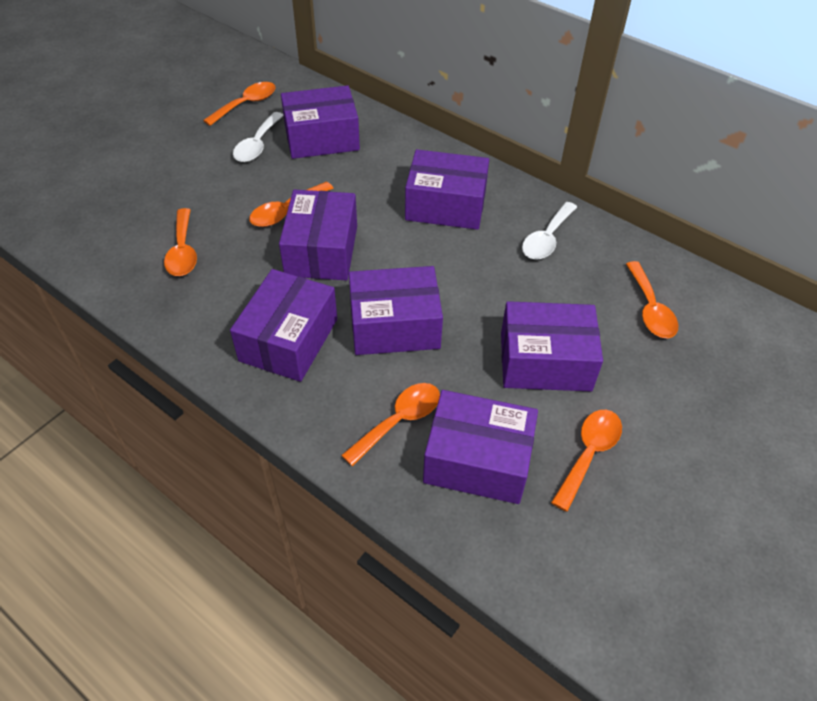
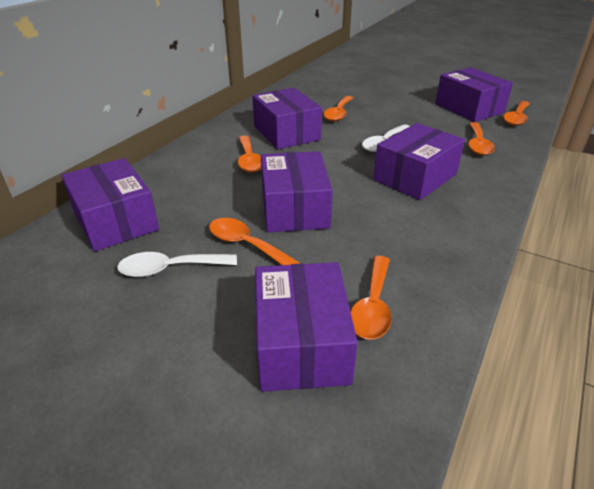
purple box: 7 -> 6

